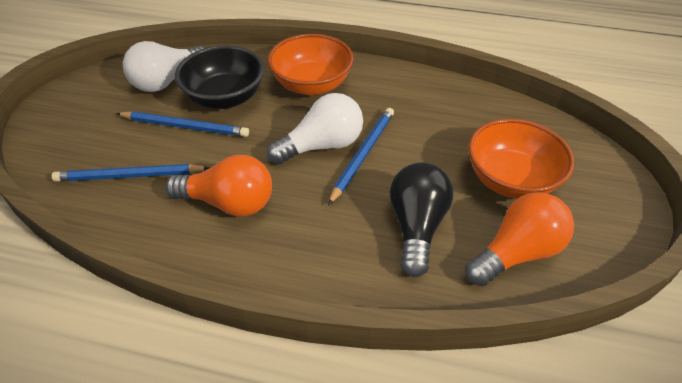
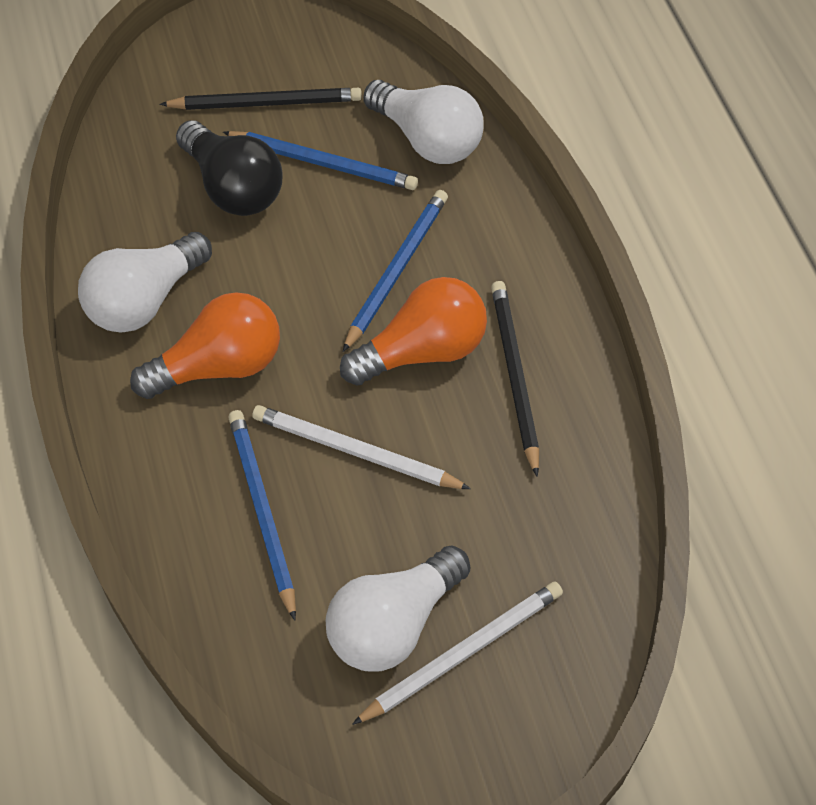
black bowl: 1 -> 0
black pencil: 0 -> 2
orange bowl: 2 -> 0
white light bulb: 2 -> 3
white pencil: 0 -> 2

